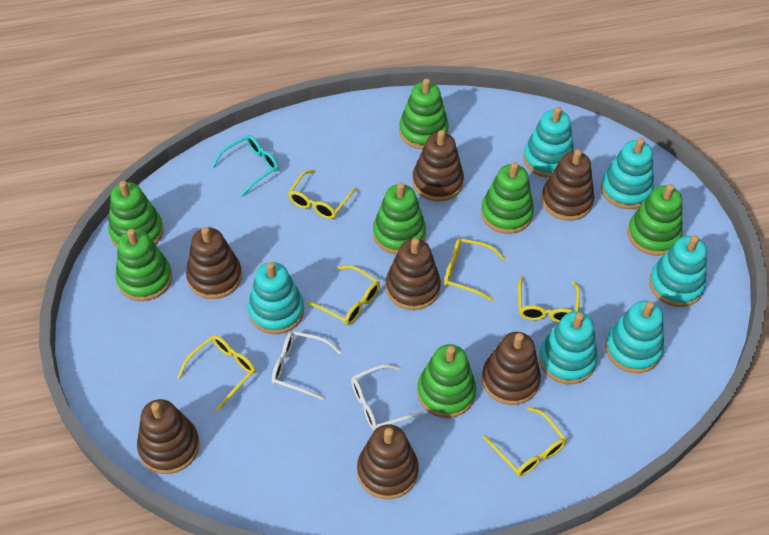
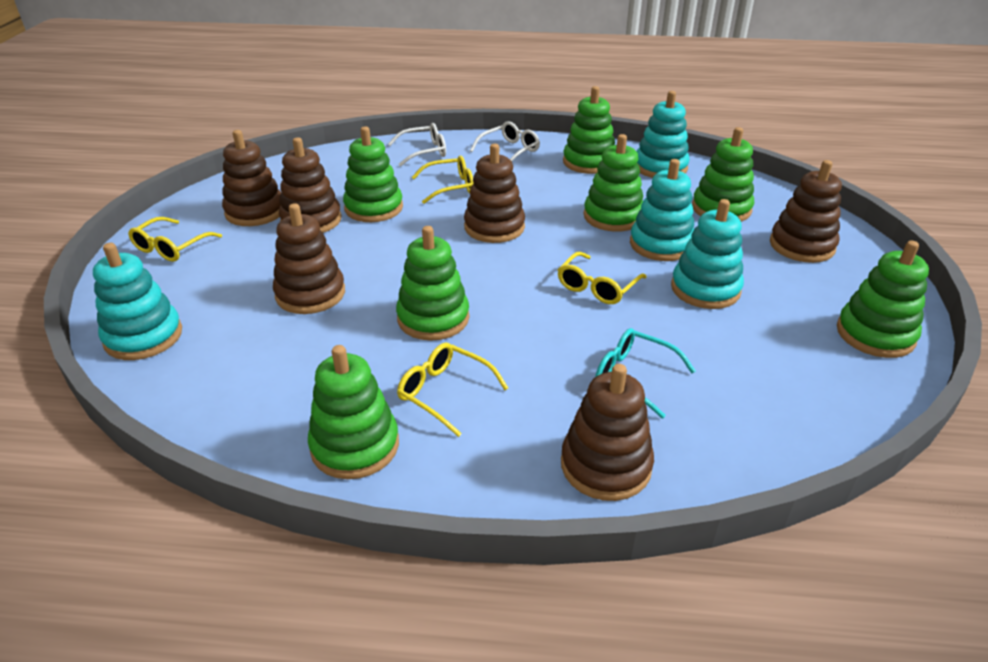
brown stacking toy: 7 -> 6
turquoise stacking toy: 6 -> 4
yellow glasses: 6 -> 4

